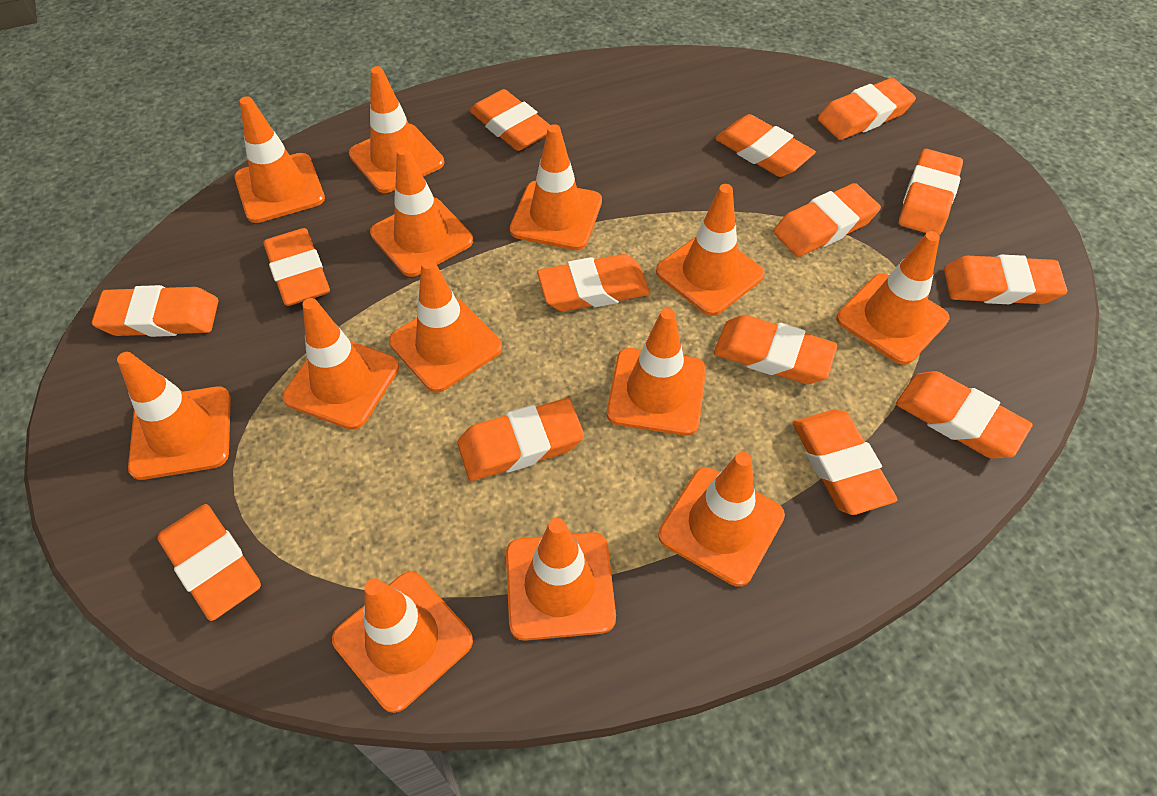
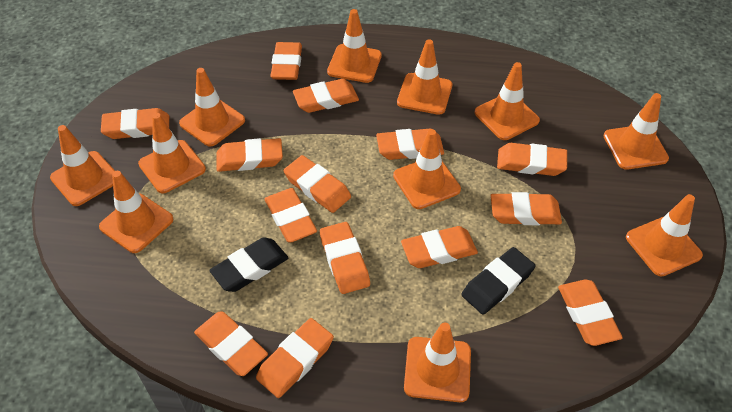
black eraser: 0 -> 2
orange traffic cone: 13 -> 11

